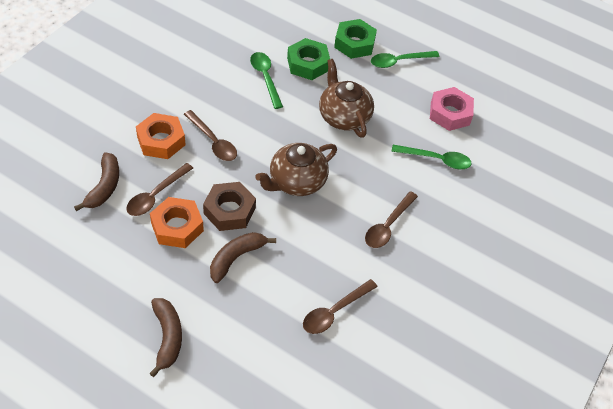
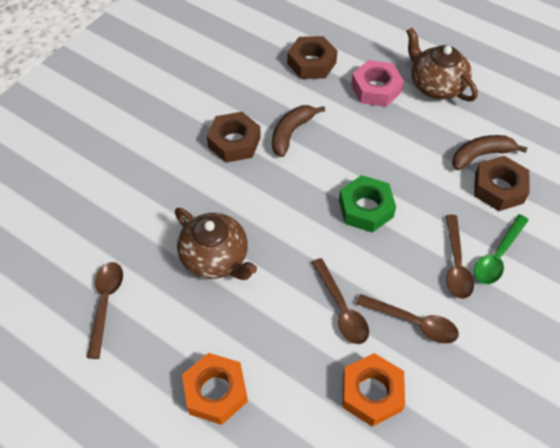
brown banana: 3 -> 2
brown nut: 1 -> 3
green nut: 2 -> 1
green spoon: 3 -> 1

